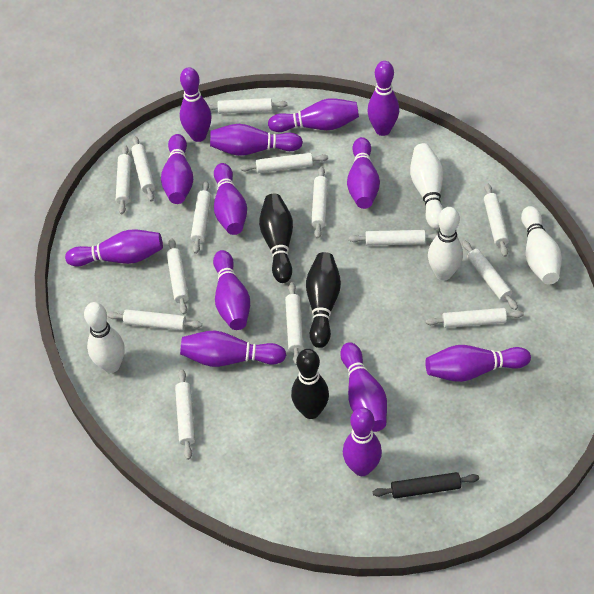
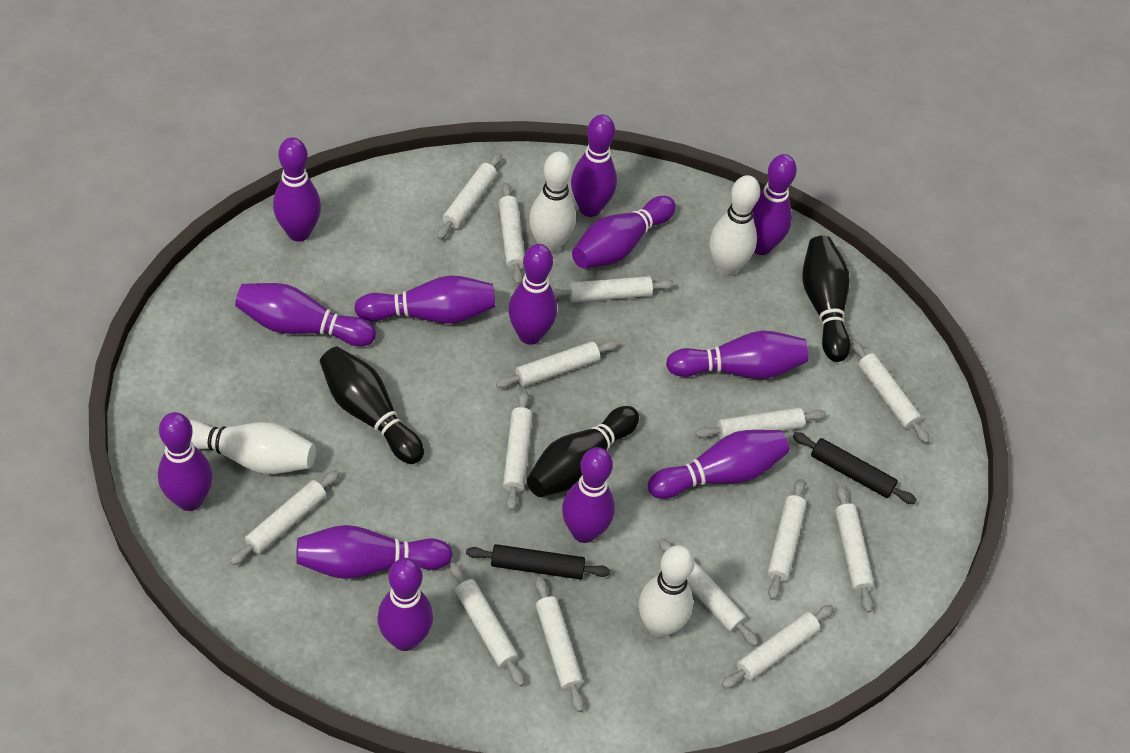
black rolling pin: 1 -> 2

